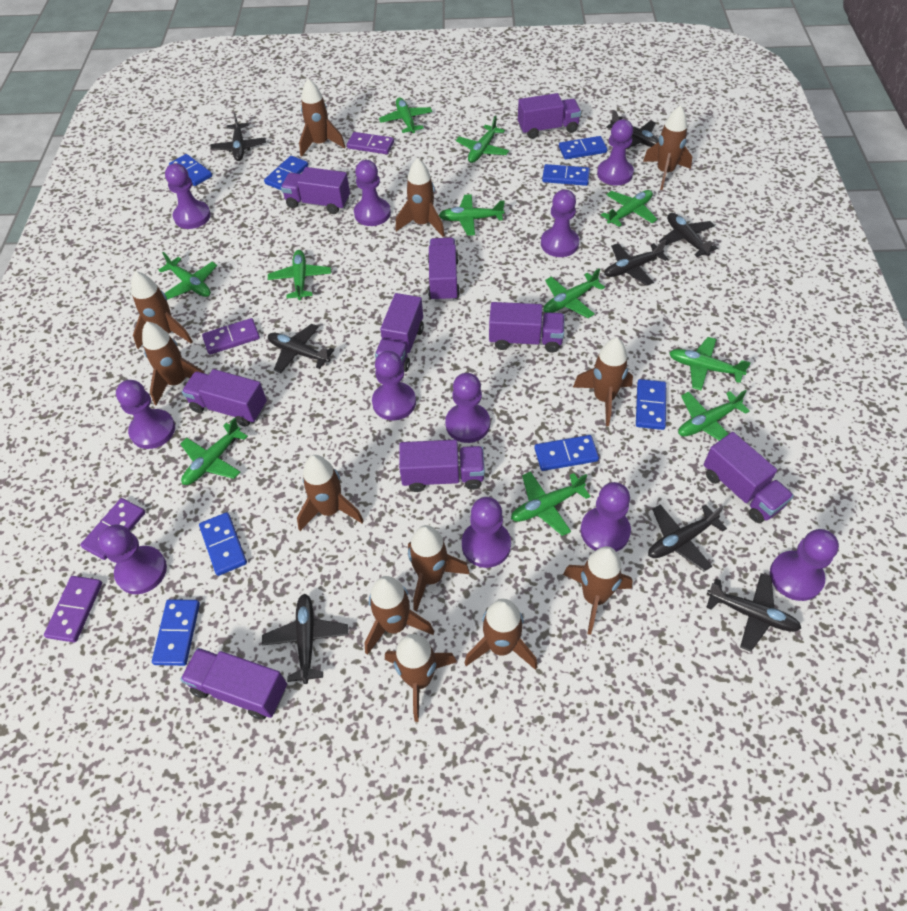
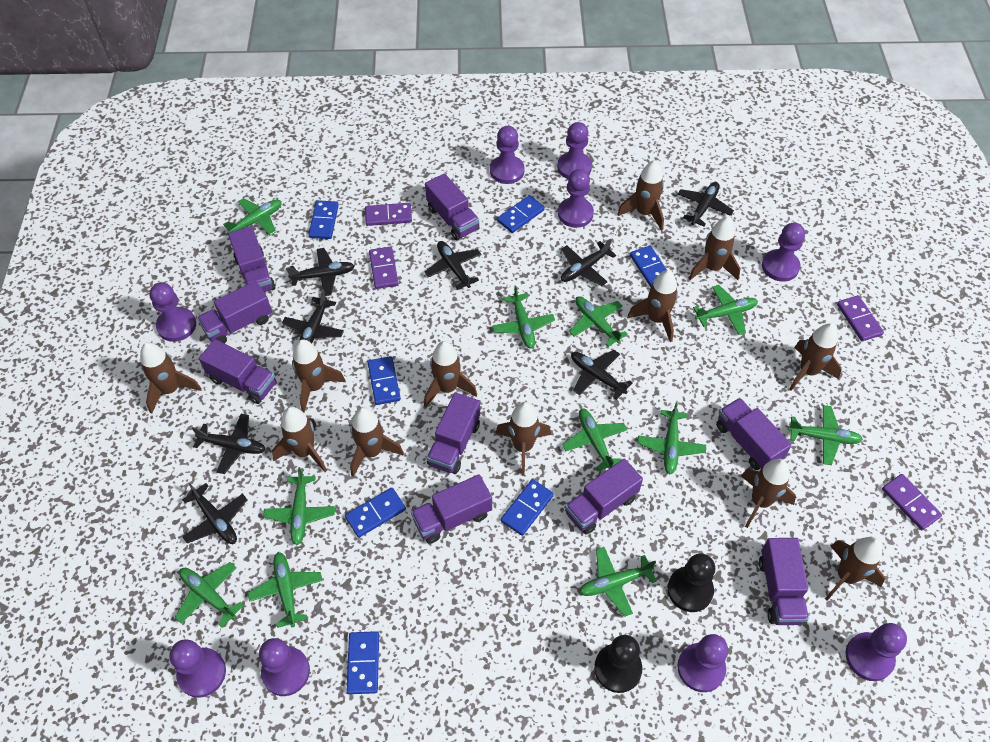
black pawn: 0 -> 2
blue domino: 8 -> 7
purple pawn: 11 -> 9

